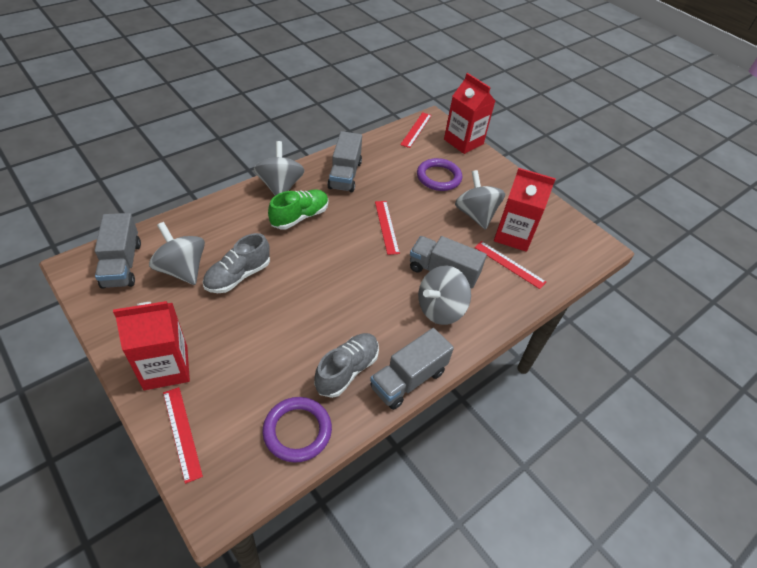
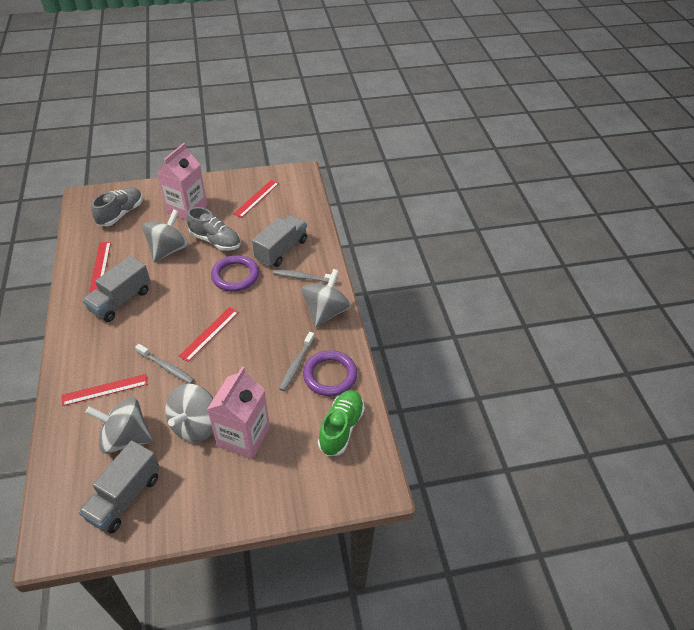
grey toothbrush: 0 -> 3
grey truck: 4 -> 3
pink carton: 0 -> 2
red carton: 3 -> 0

